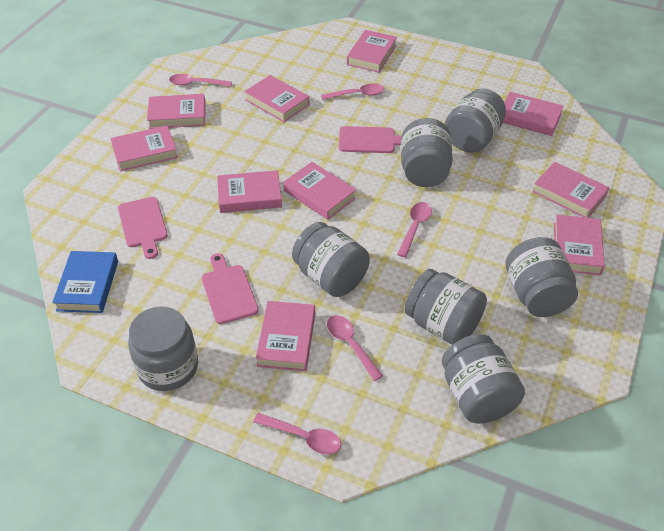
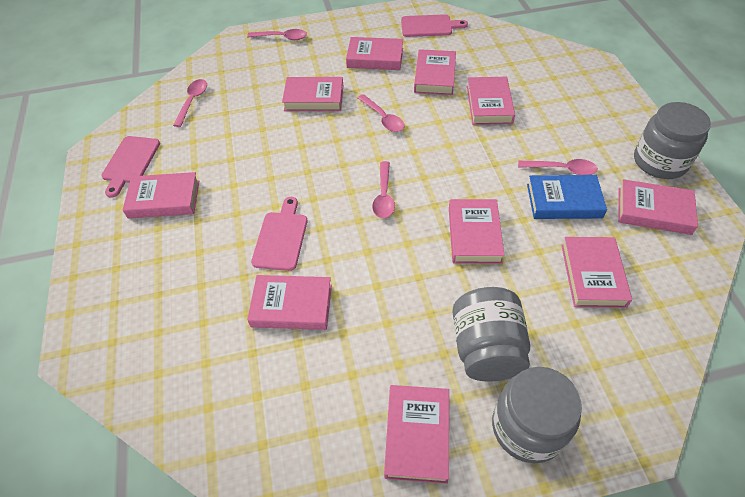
grey jar: 7 -> 3

